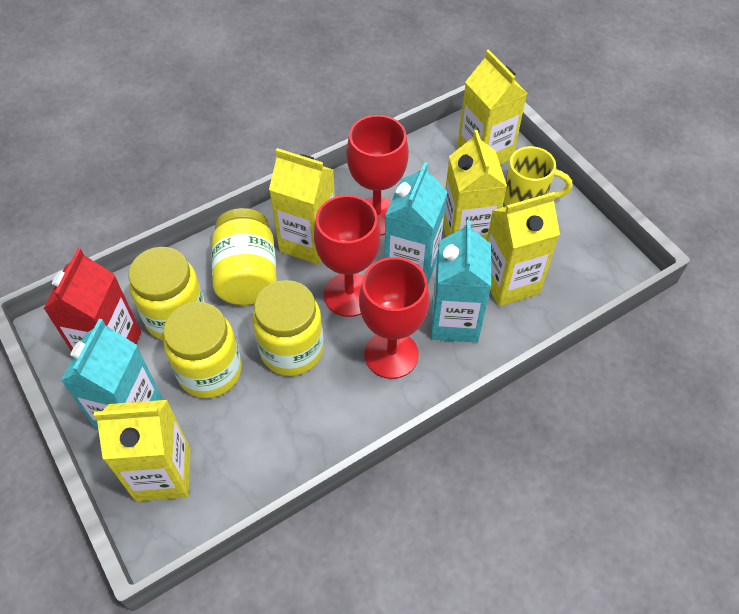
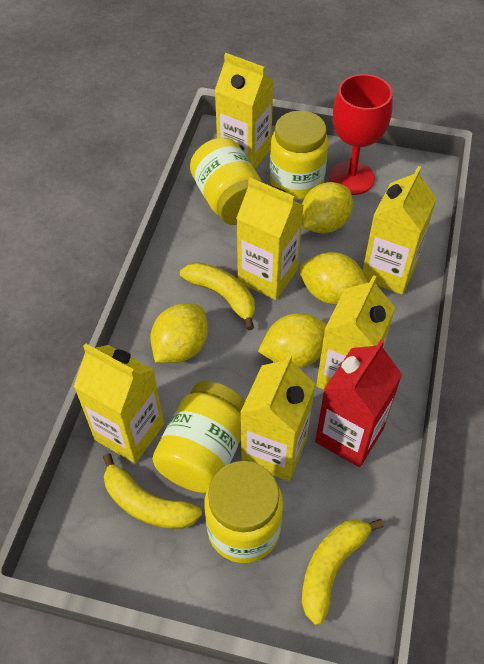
red goblet: 3 -> 1
turquoise carton: 3 -> 0
yellow banana: 0 -> 3
yellow carton: 5 -> 6
yellow lemon: 0 -> 4
yellow mug: 1 -> 0

